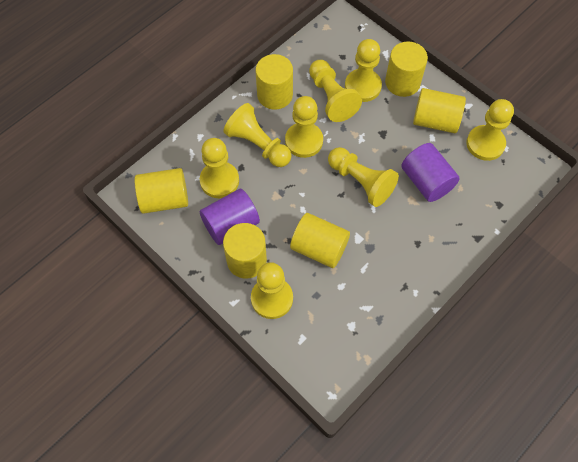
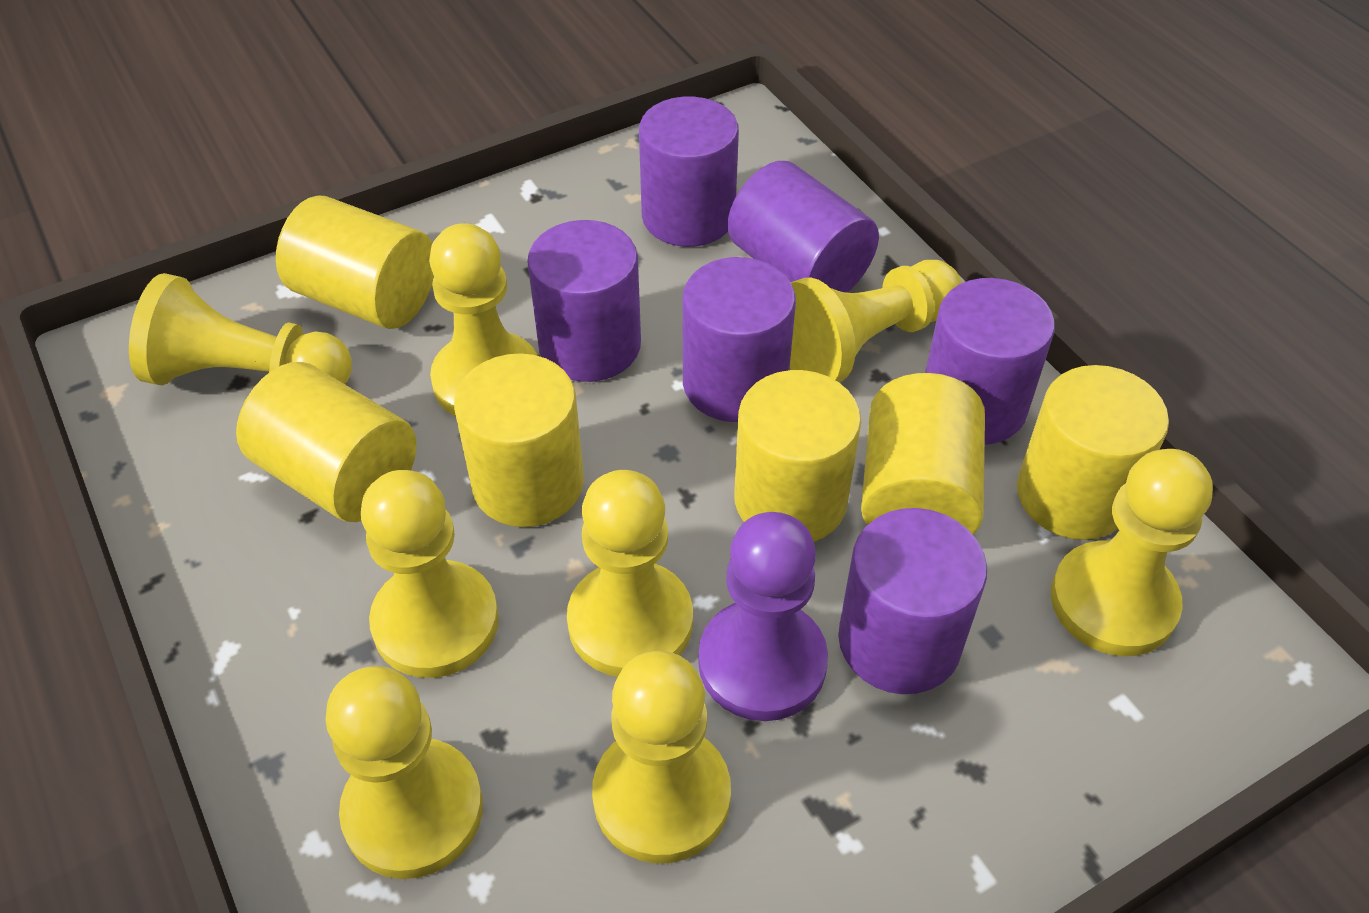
purple cylinder: 2 -> 6
purple pawn: 0 -> 1

